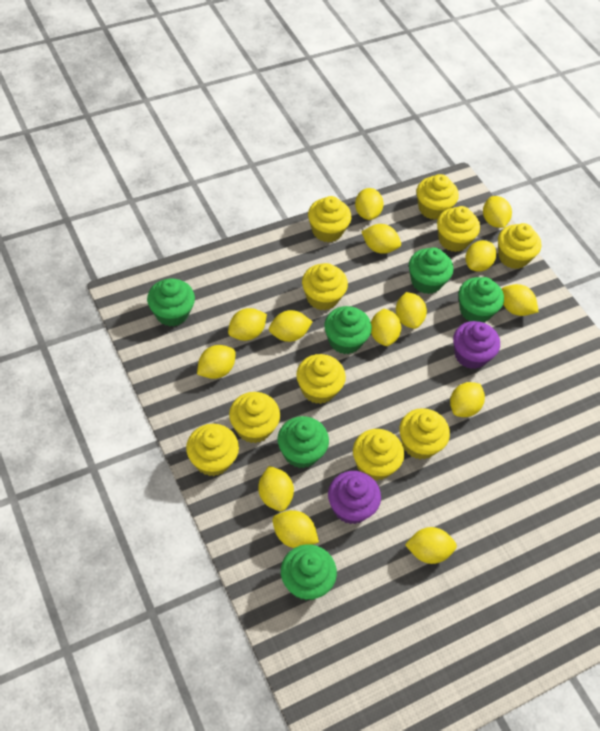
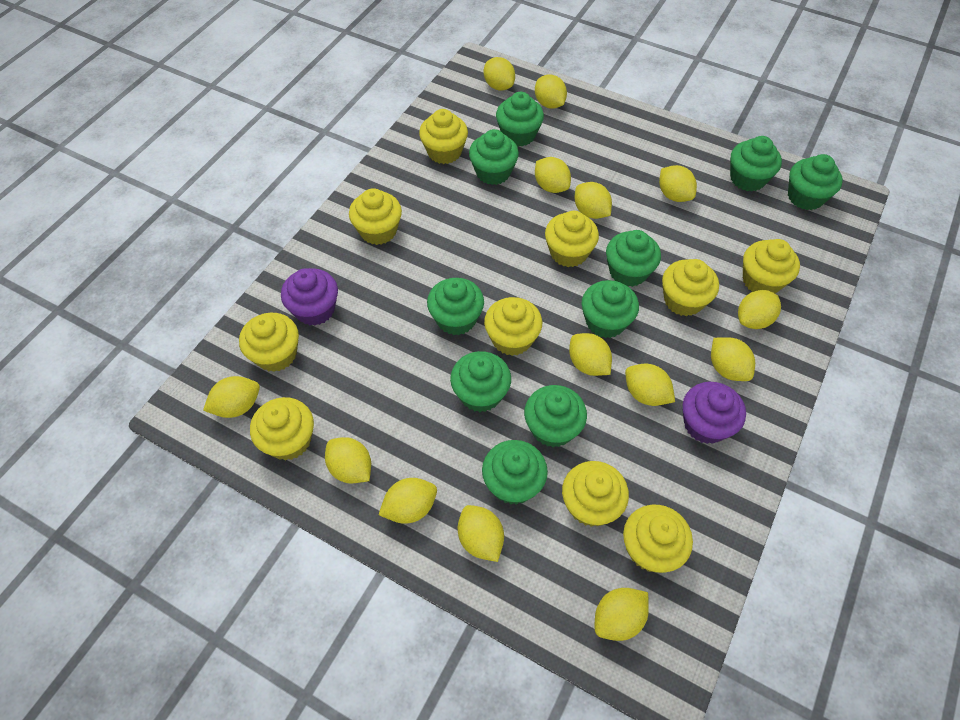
green cupcake: 6 -> 10

